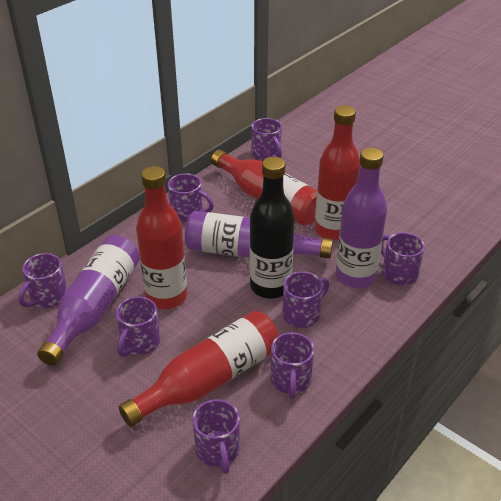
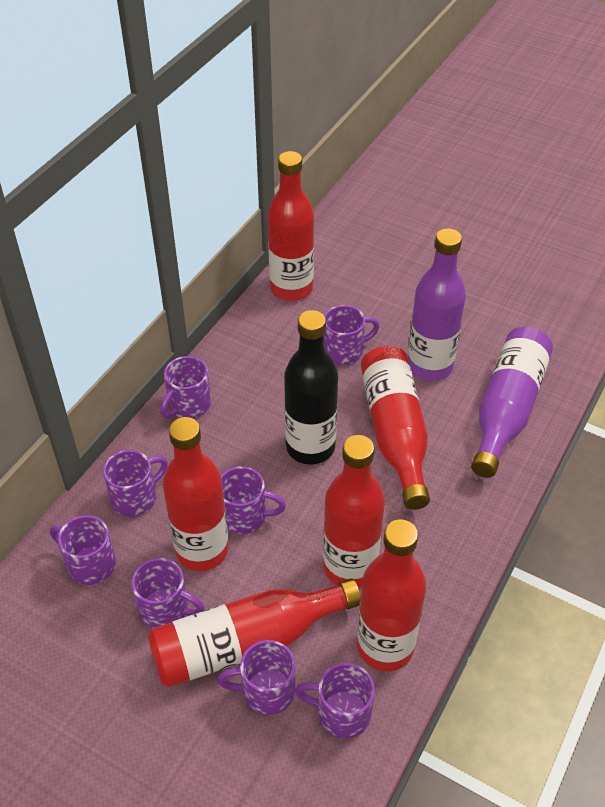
purple bottle: 3 -> 2
red bottle: 4 -> 6

